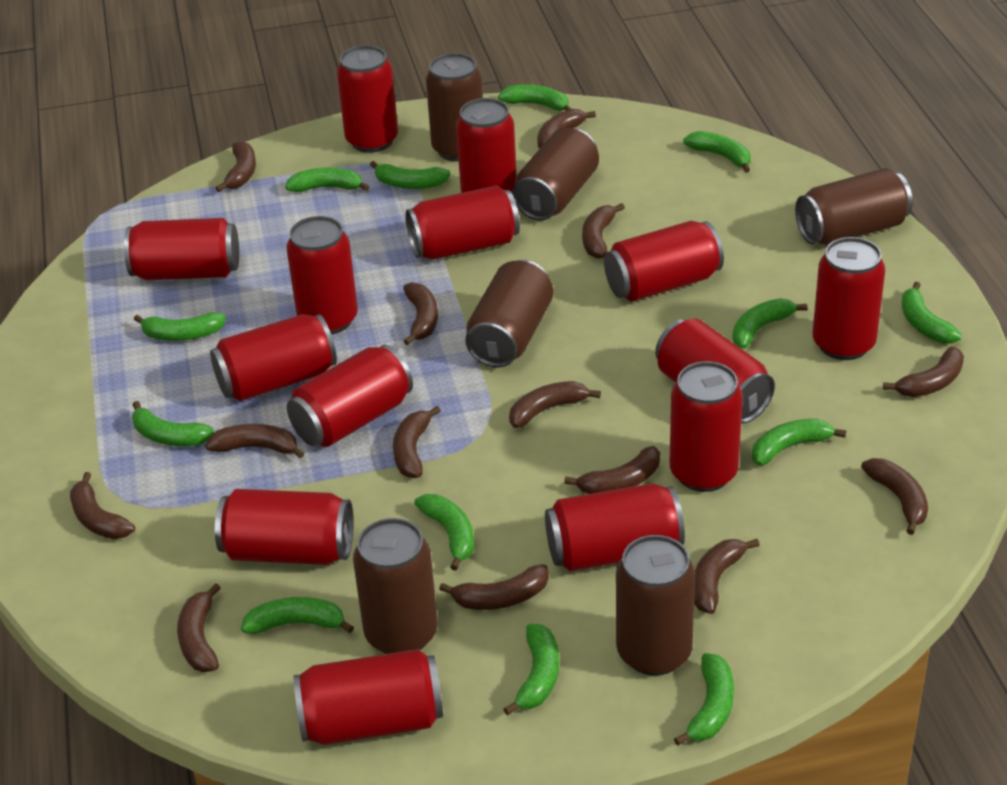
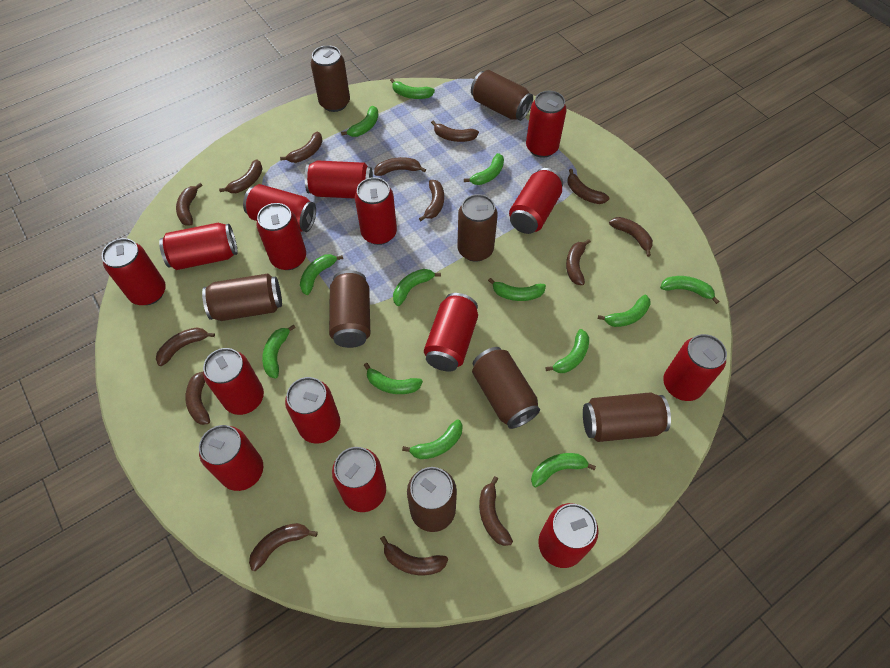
brown can: 6 -> 8
red can: 14 -> 15

